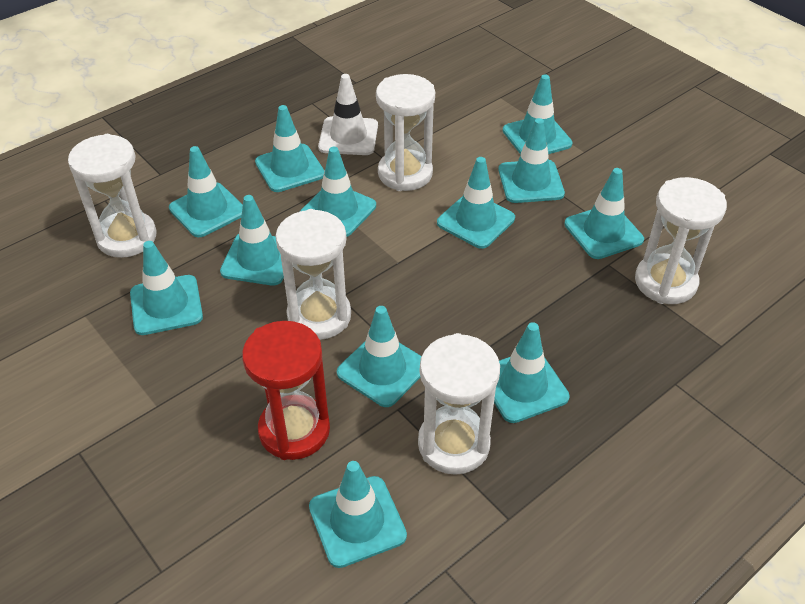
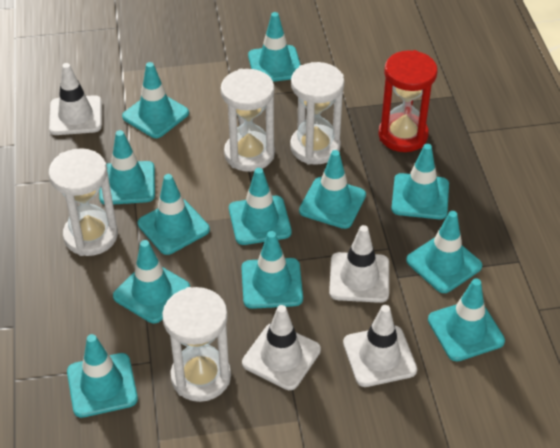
white hourglass: 5 -> 4
white traffic cone: 1 -> 4

